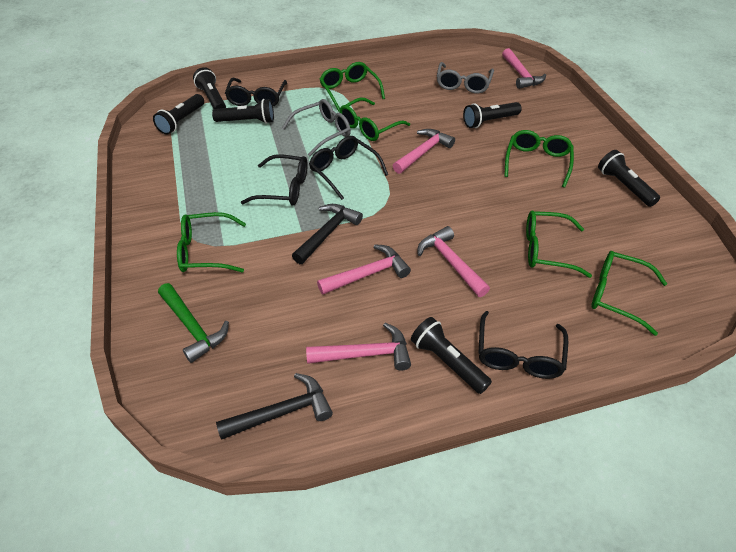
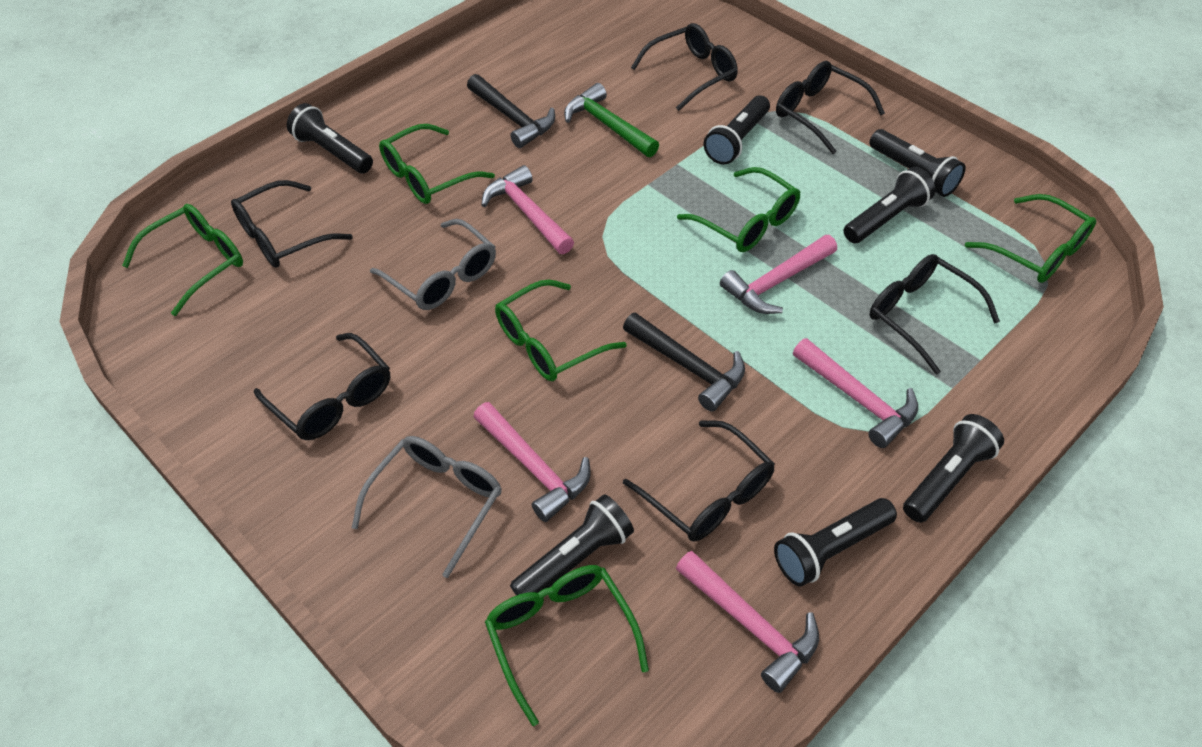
black flashlight: 6 -> 7
black glasses: 4 -> 6

